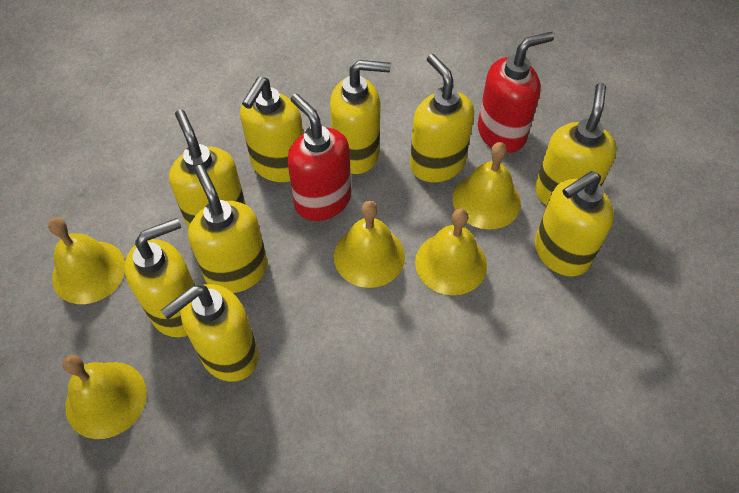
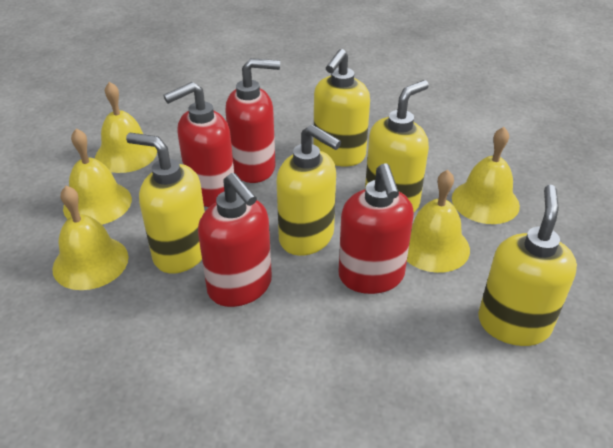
red soap dispenser: 2 -> 4
yellow soap dispenser: 9 -> 5

